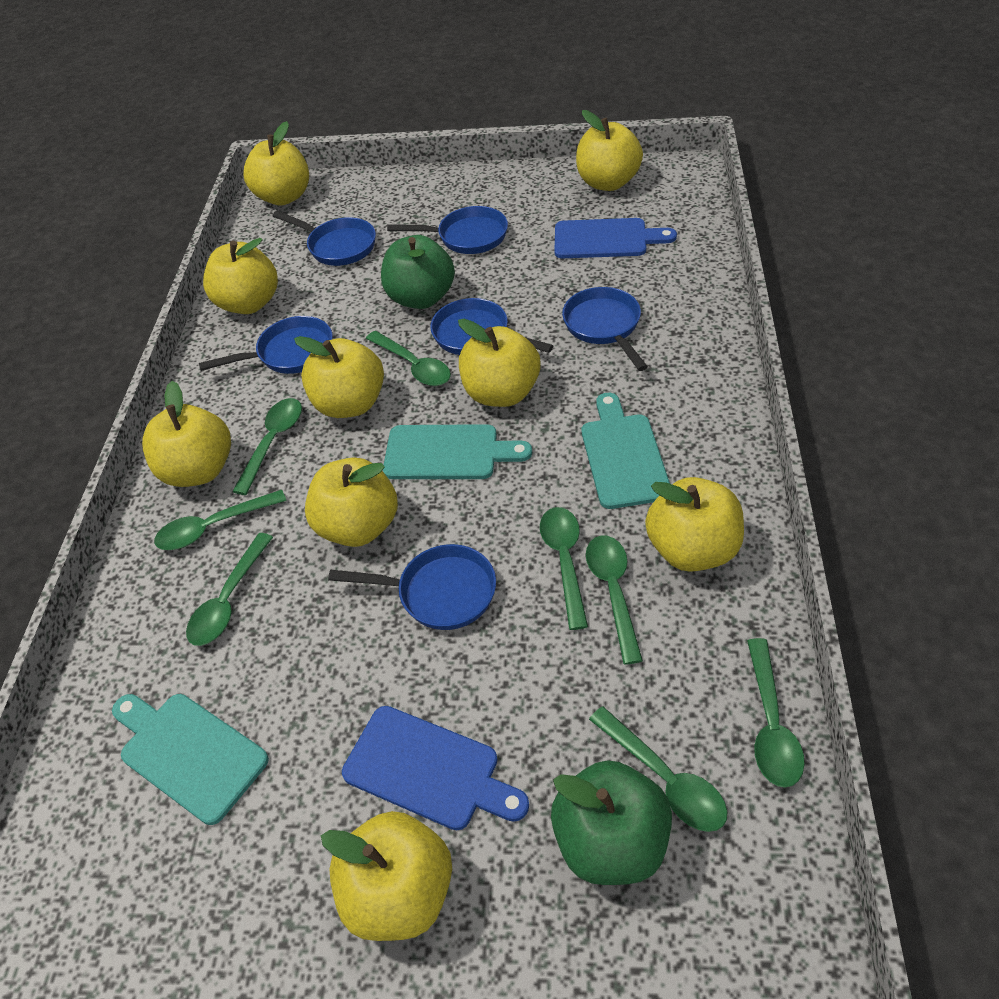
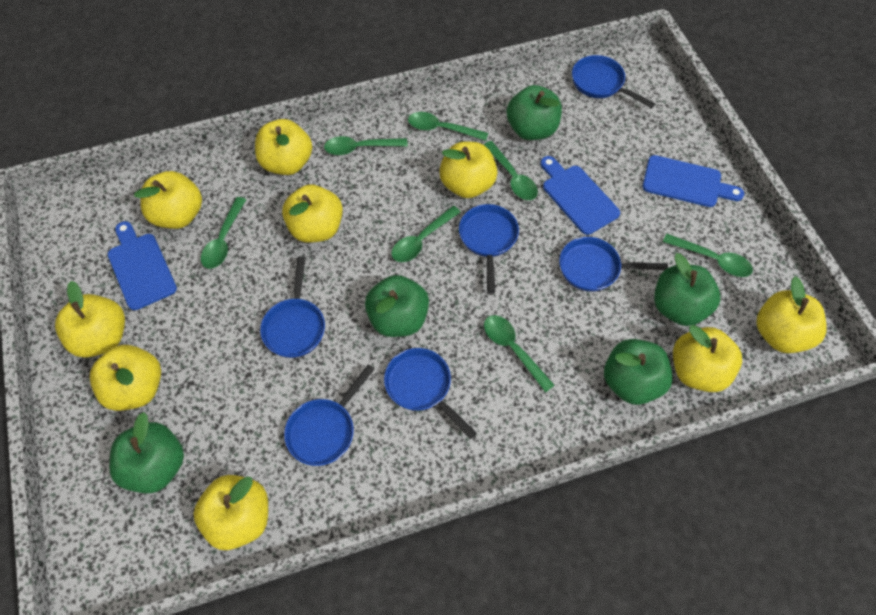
blue cutting board: 2 -> 3
green apple: 2 -> 5
green spoon: 8 -> 7
turquoise cutting board: 3 -> 0

